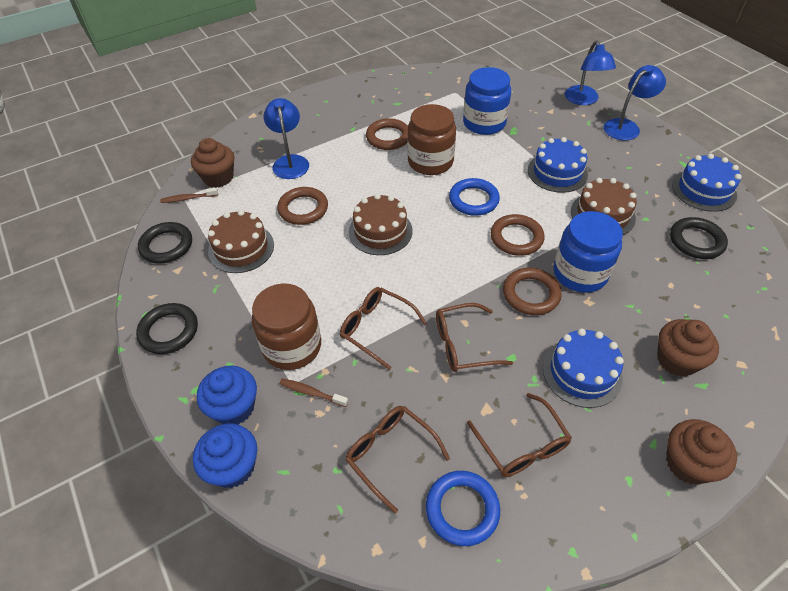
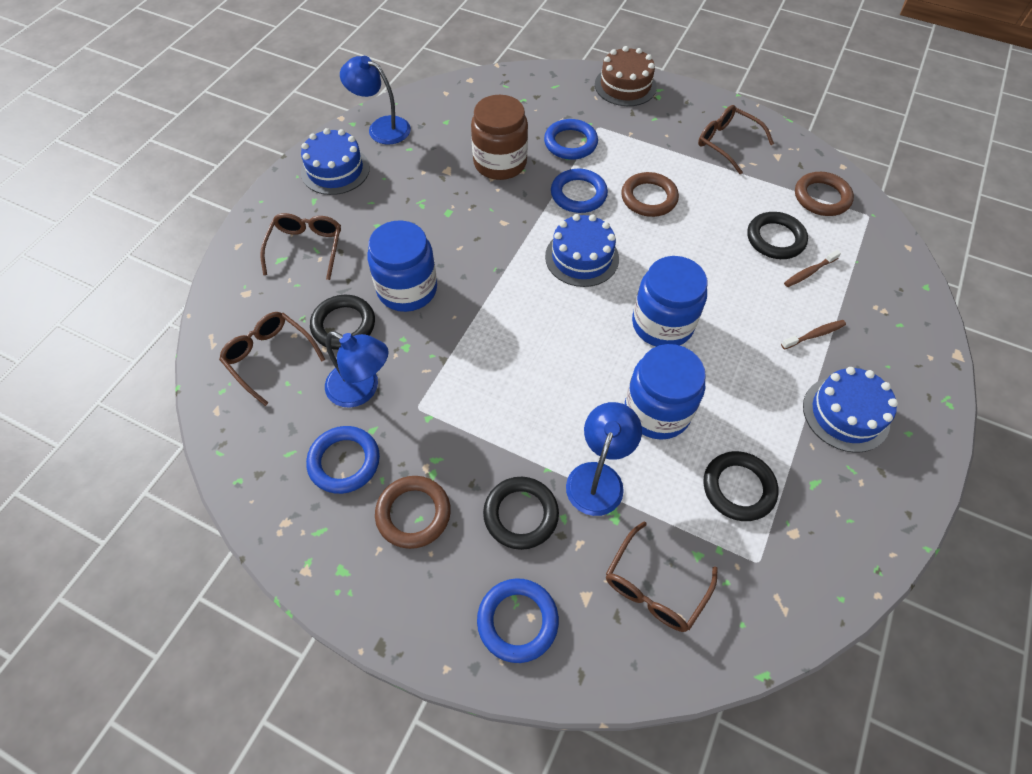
black ring: 3 -> 4
blue cupcake: 2 -> 0
blue jar: 2 -> 3
blue ring: 2 -> 4
brown cake: 3 -> 1
brown cupcake: 3 -> 0
brown jar: 2 -> 1
brown ring: 4 -> 3

